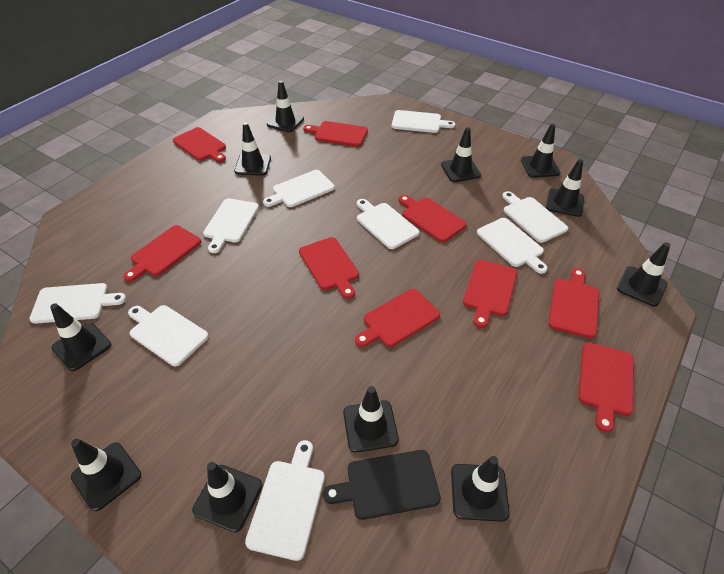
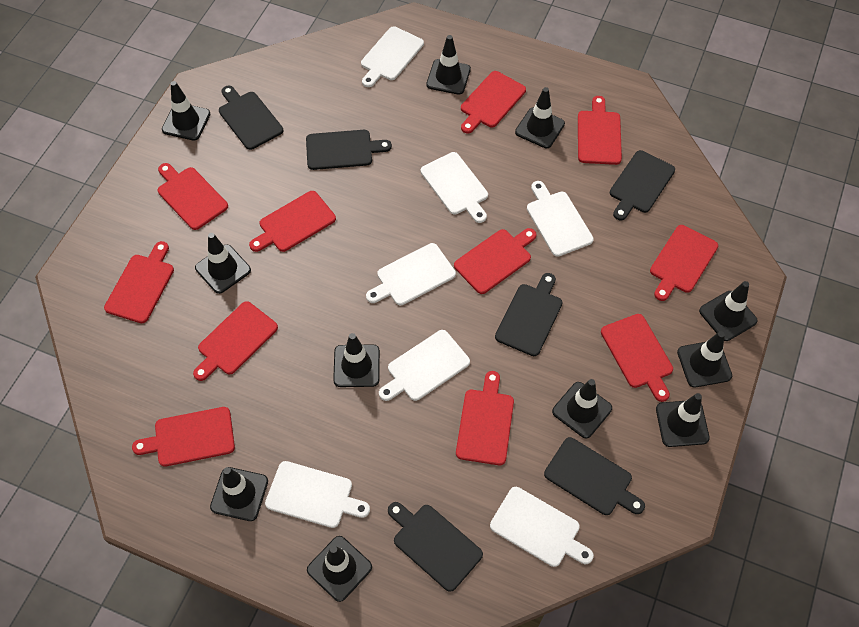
black cutting board: 1 -> 6
red cutting board: 9 -> 11
white cutting board: 9 -> 7

